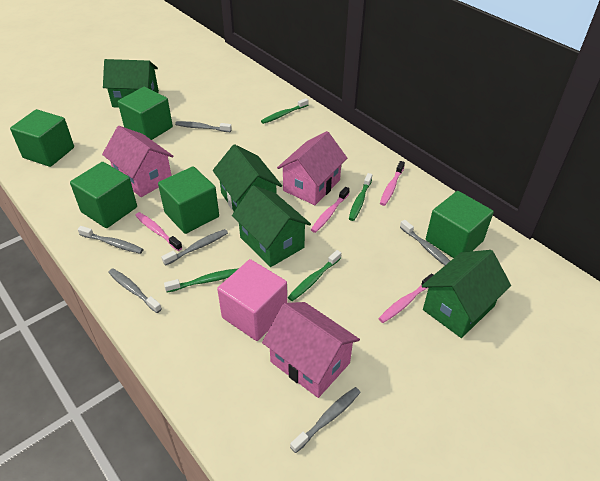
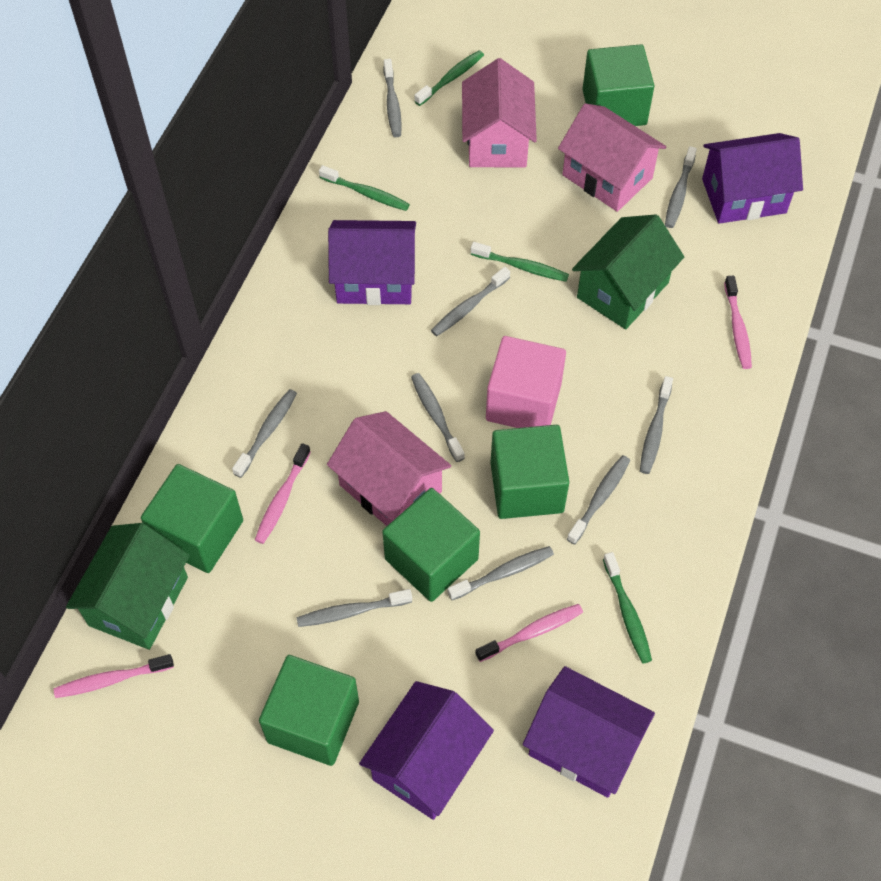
green house: 4 -> 2
grey toothbrush: 6 -> 9
purple house: 0 -> 4

